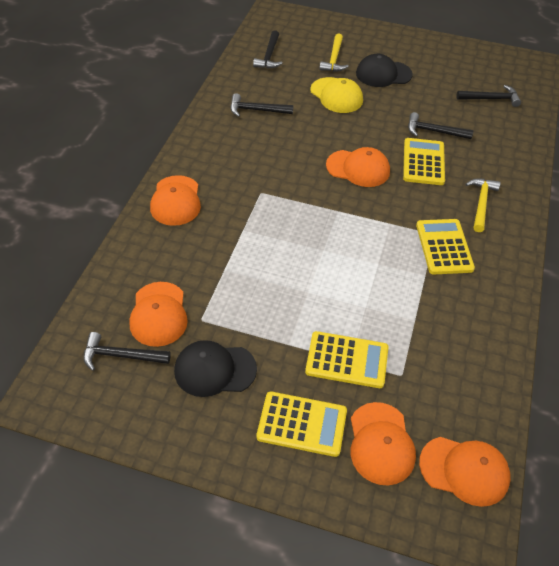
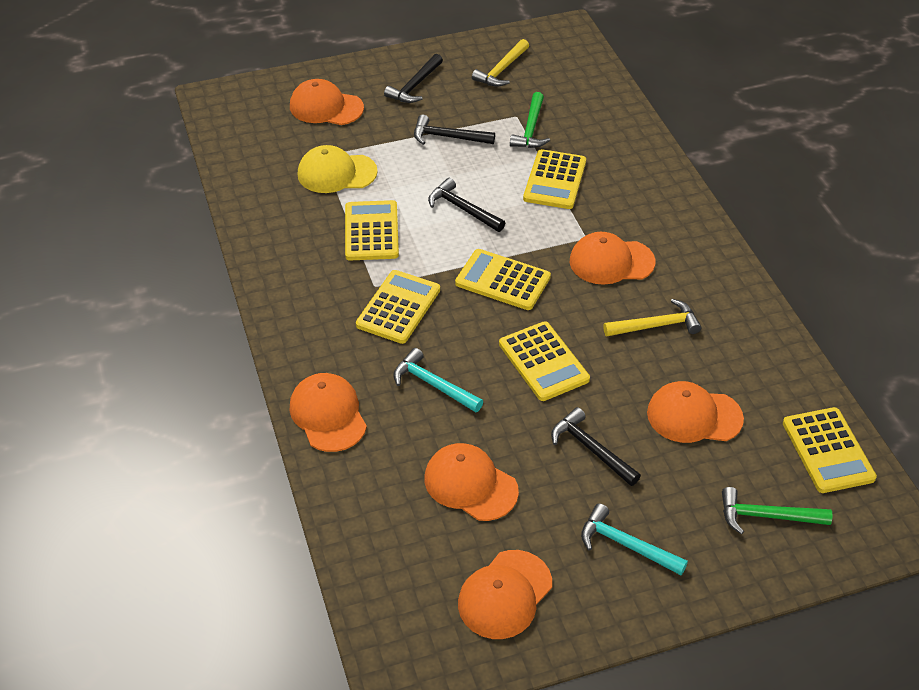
black cap: 2 -> 0
black hammer: 5 -> 4
green hammer: 0 -> 2
orange cap: 5 -> 6
turquoise hammer: 0 -> 2
yellow calculator: 4 -> 6

